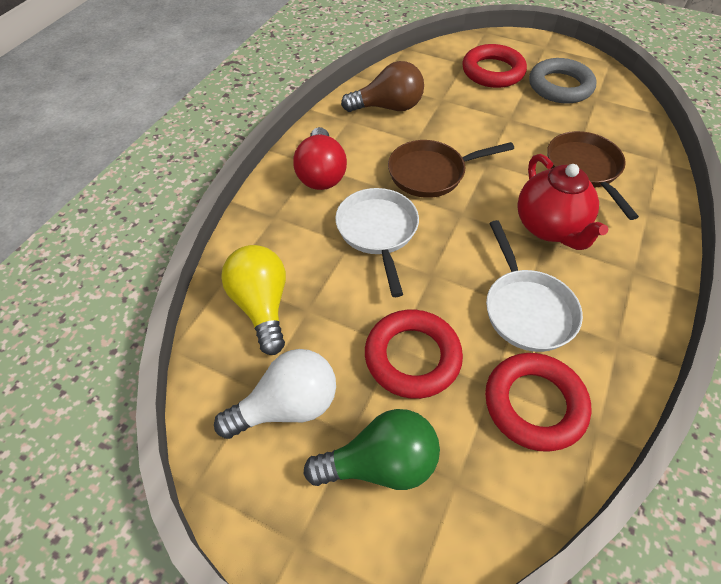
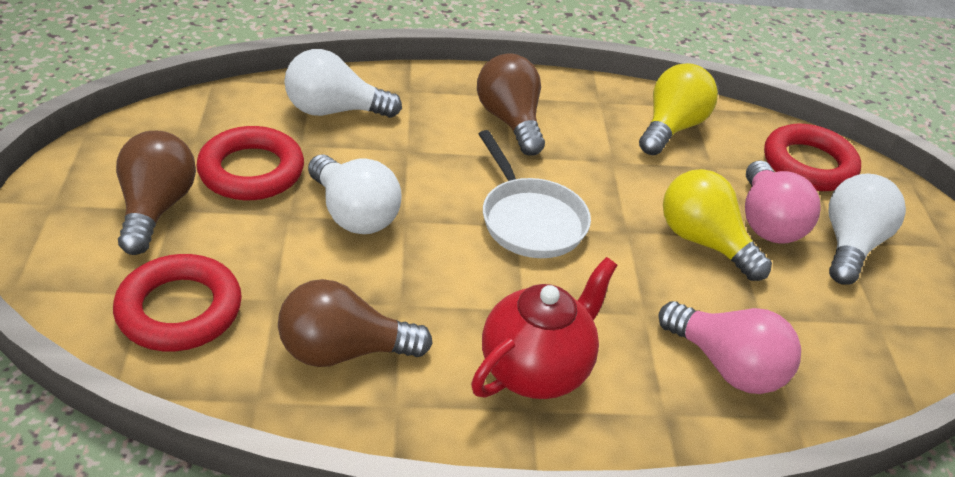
brown light bulb: 1 -> 3
brown pan: 2 -> 0
green light bulb: 1 -> 0
grey ring: 1 -> 0
pink light bulb: 0 -> 2
red light bulb: 1 -> 0
white light bulb: 1 -> 3
white pan: 2 -> 1
yellow light bulb: 1 -> 2

